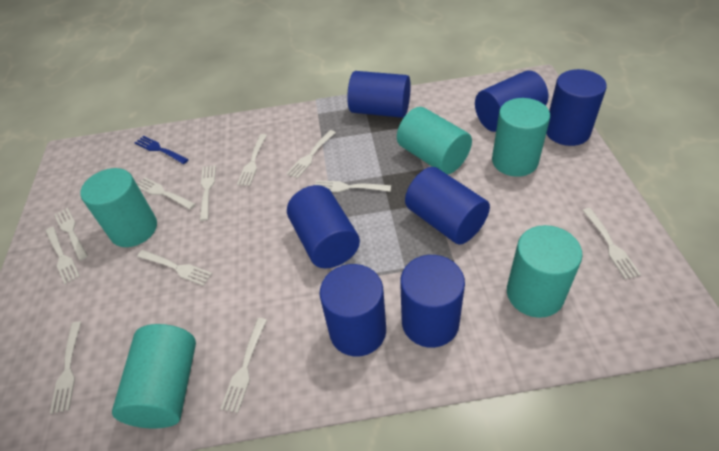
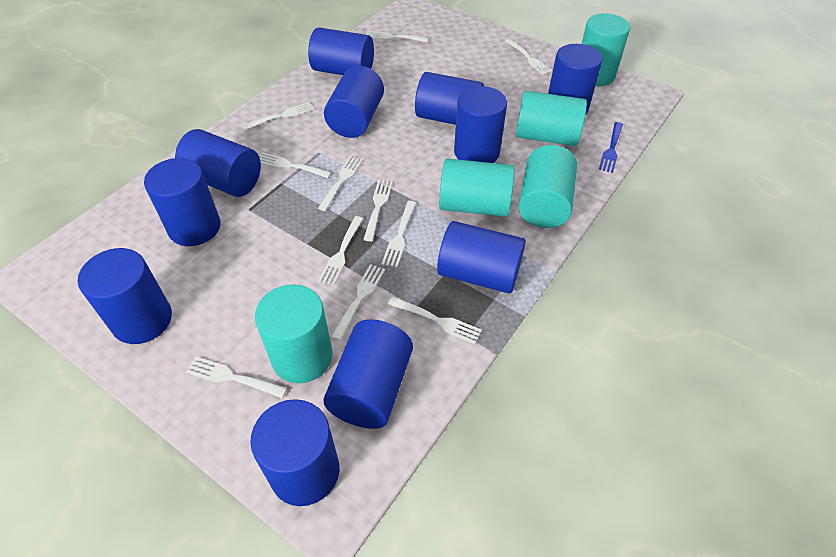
blue cylinder: 7 -> 11

